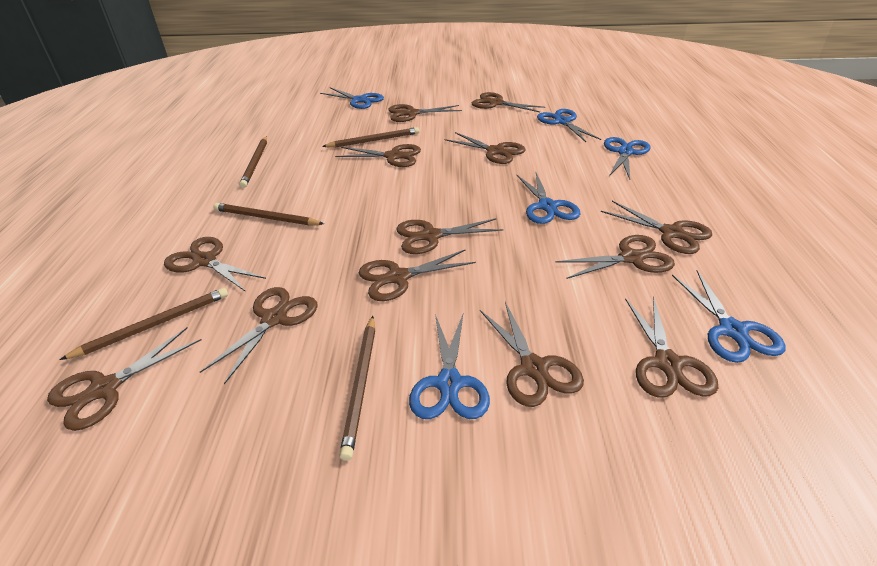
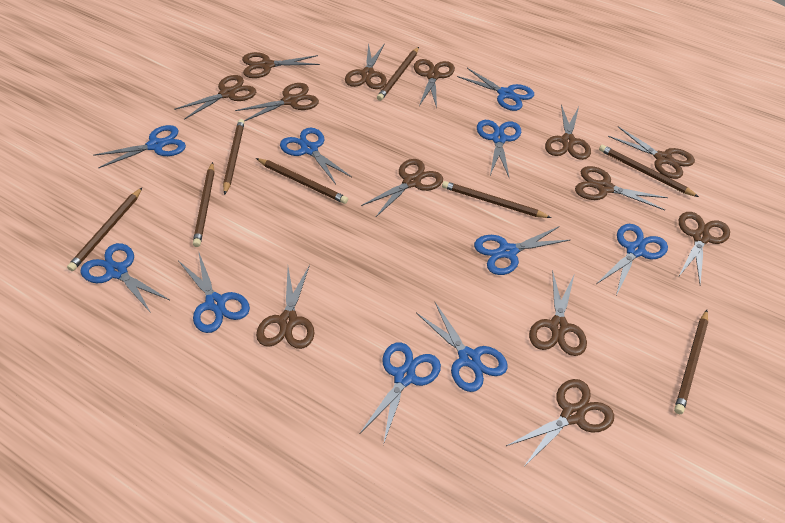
blue scissors: 6 -> 10
brown pencil: 5 -> 8

